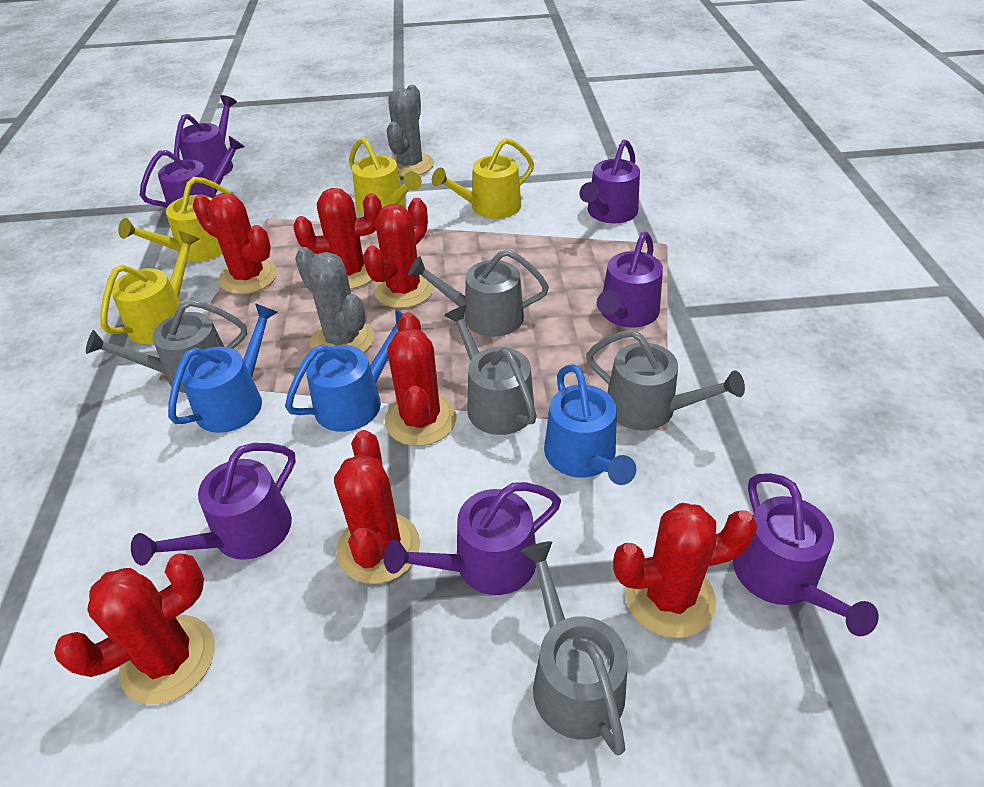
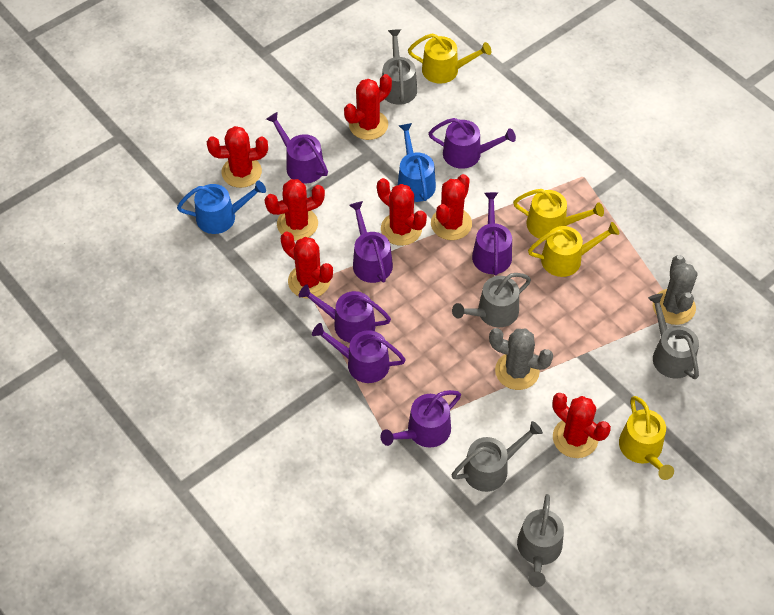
blue watering can: 3 -> 2

